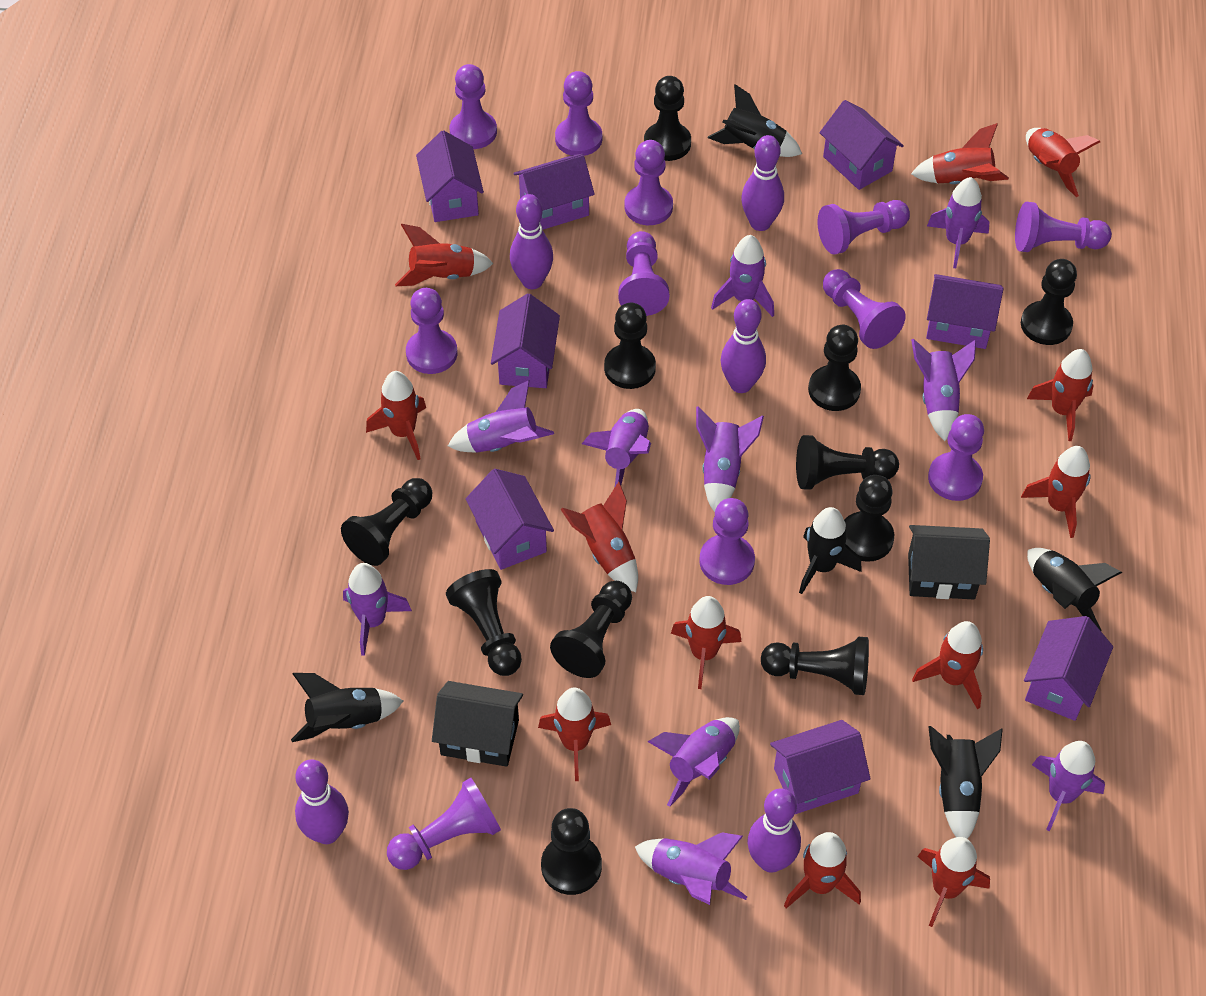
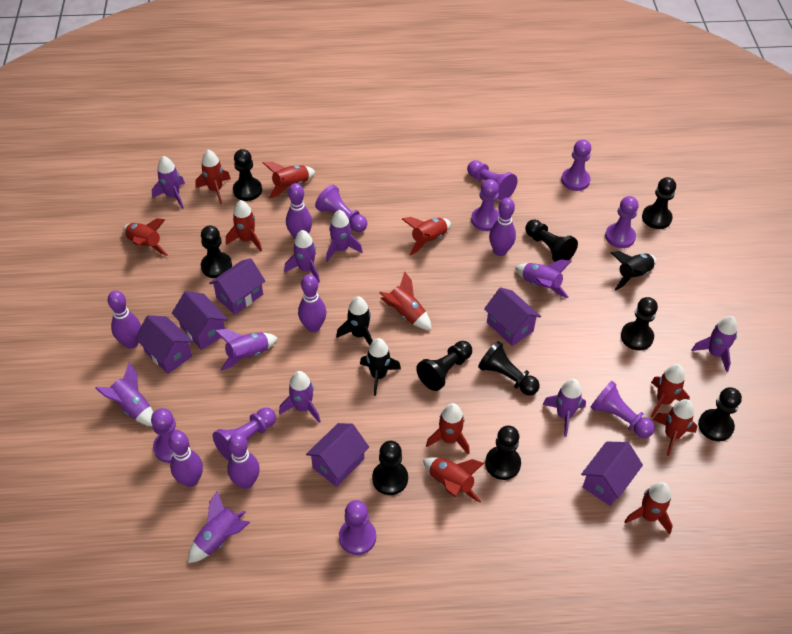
black house: 2 -> 0
black pawn: 11 -> 10
black rocket: 5 -> 3
purple bowling pin: 5 -> 6
purple house: 8 -> 6
purple pawn: 11 -> 9
red rocket: 12 -> 11

